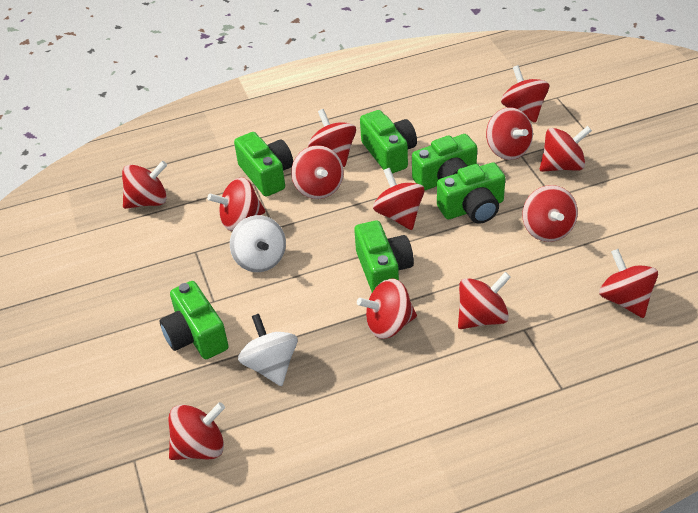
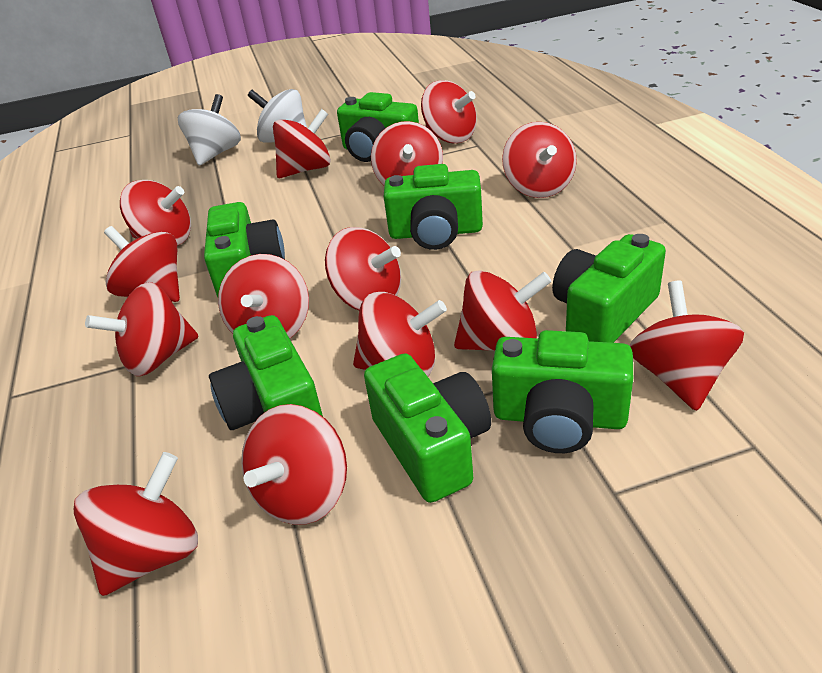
green camera: 6 -> 7
red spinning top: 13 -> 14

